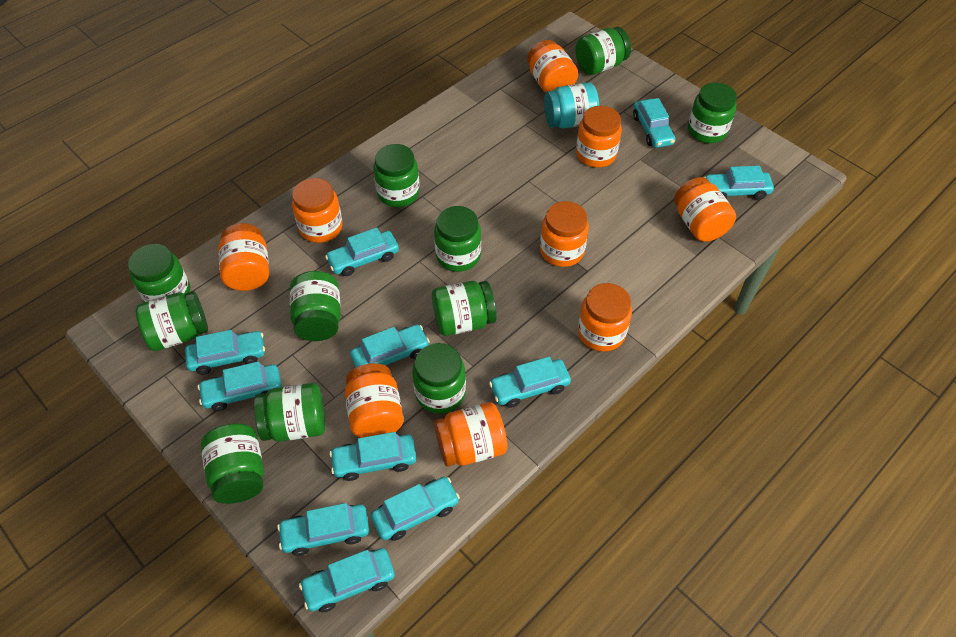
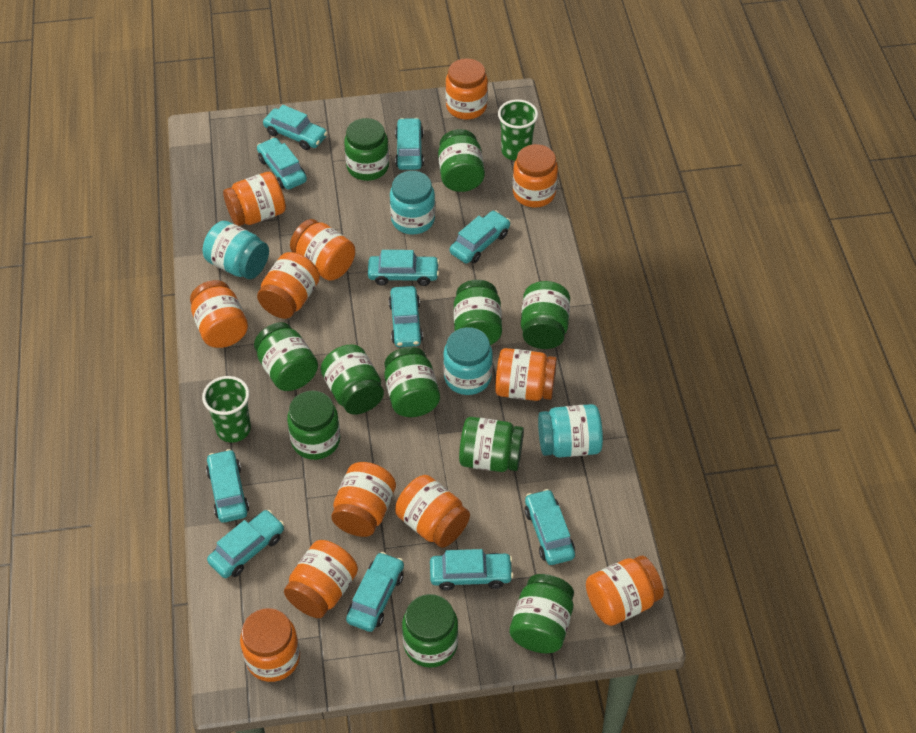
green cup: 0 -> 2
orange jar: 9 -> 12
turquoise jar: 1 -> 4

